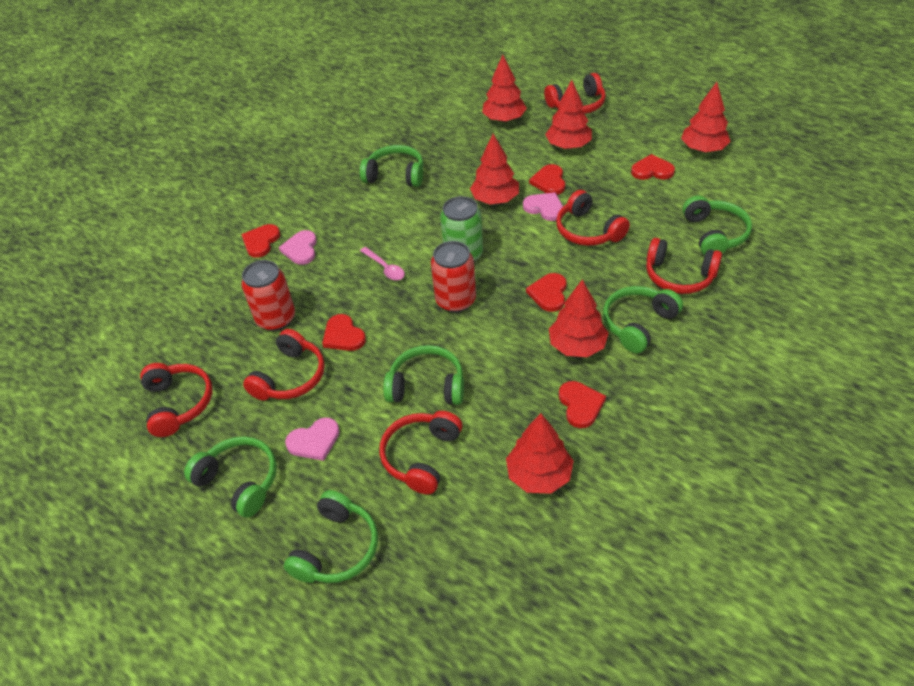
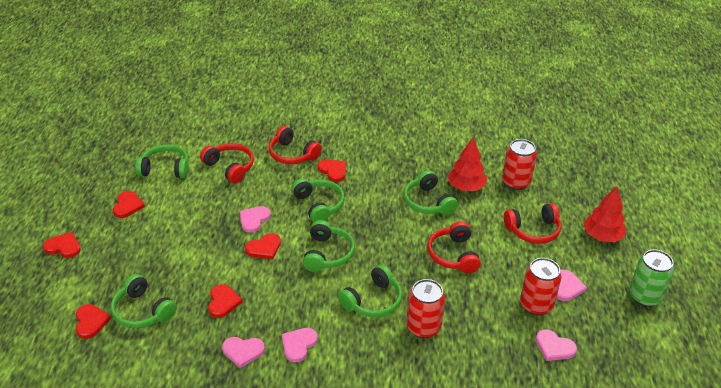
pink heart: 3 -> 5
pink spoon: 1 -> 0
red can: 2 -> 3
red headphones: 6 -> 4
red tree: 6 -> 2

